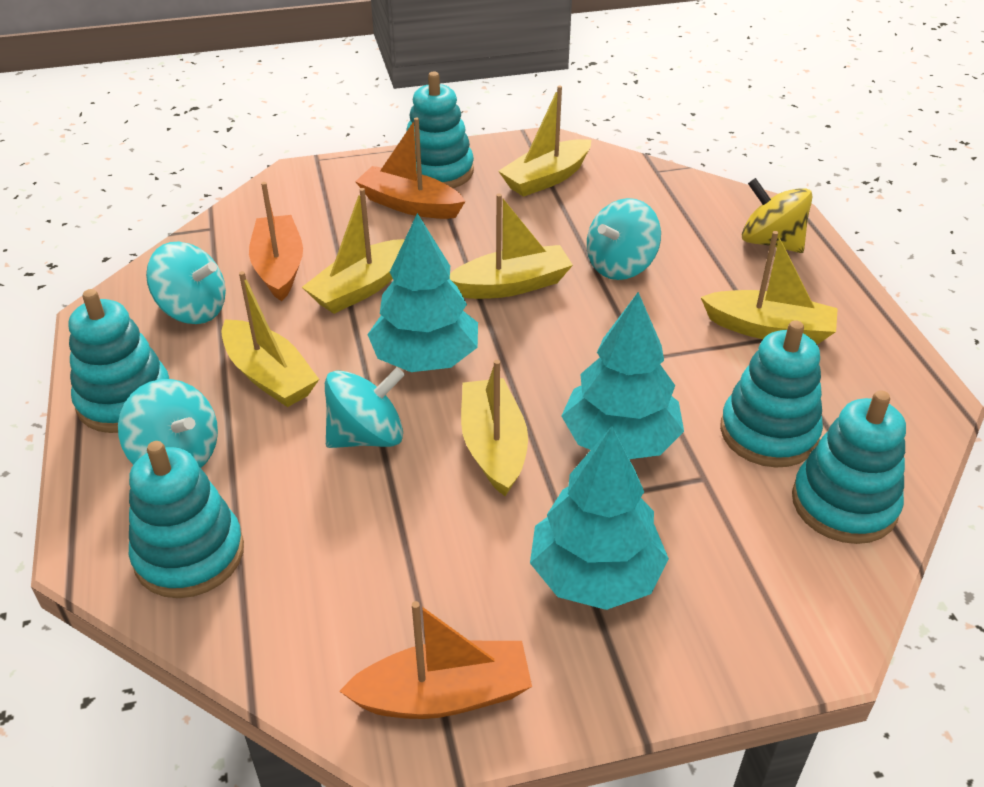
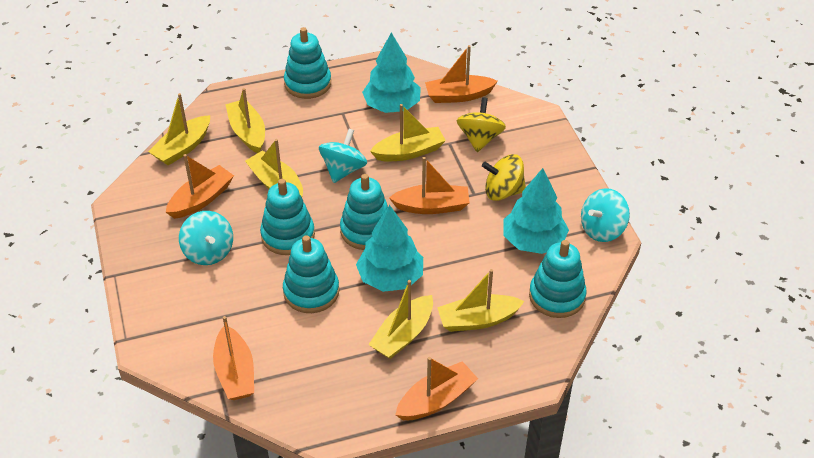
orange boat: 3 -> 5
turquoise spinning top: 4 -> 3
yellow spinning top: 1 -> 2

